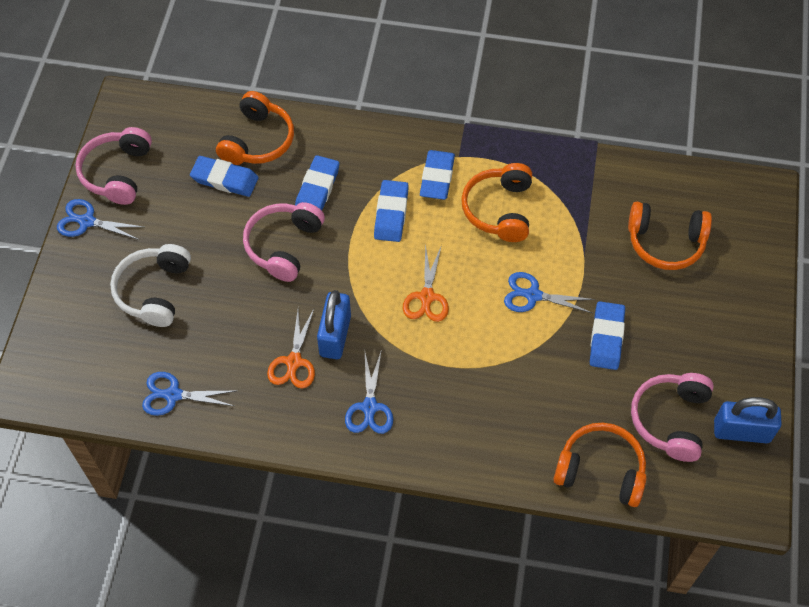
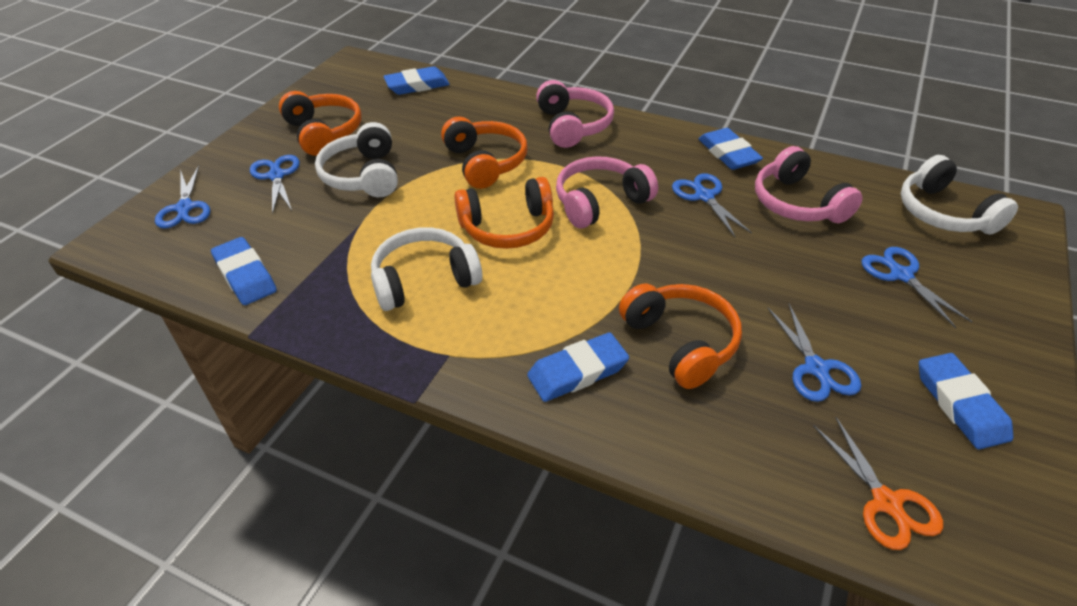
blue padlock: 2 -> 0
blue scissors: 4 -> 5
orange scissors: 2 -> 1
white headphones: 1 -> 3

